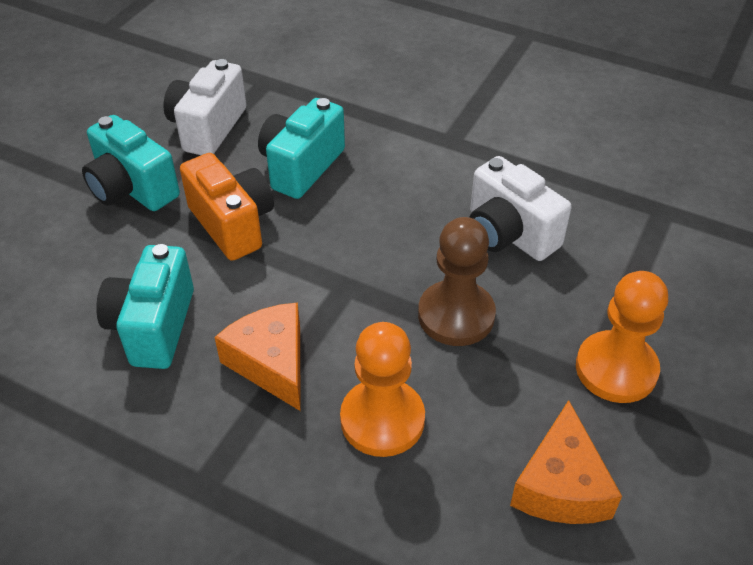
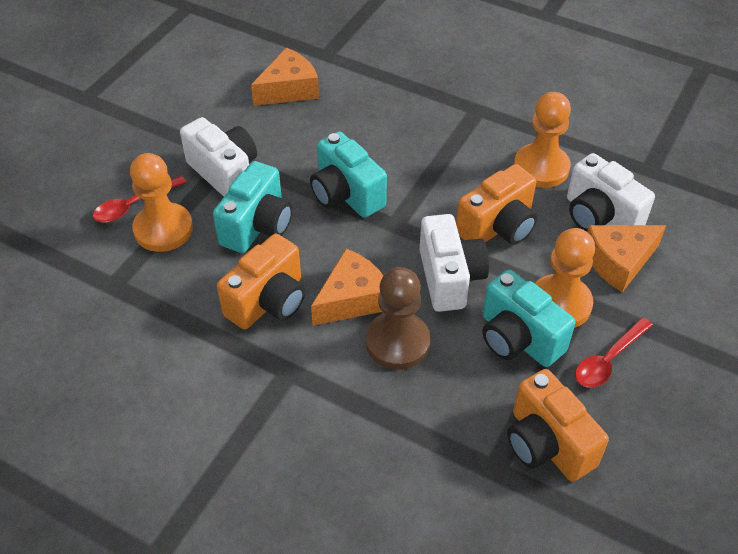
orange camera: 1 -> 3
orange cheese: 2 -> 3
orange pawn: 2 -> 3
red spoon: 0 -> 2
white camera: 2 -> 3

